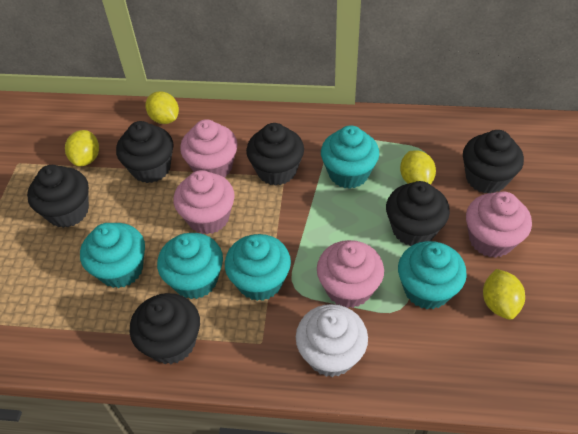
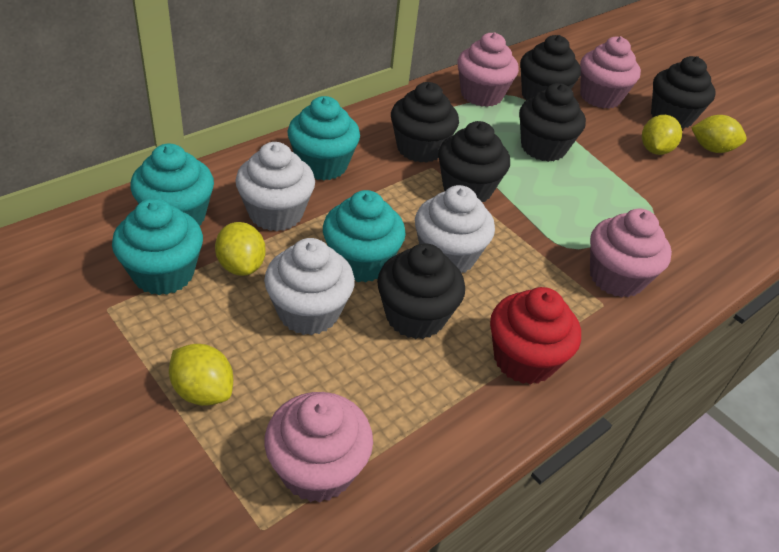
red cupcake: 0 -> 1
turquoise cupcake: 5 -> 4
white cupcake: 1 -> 3

